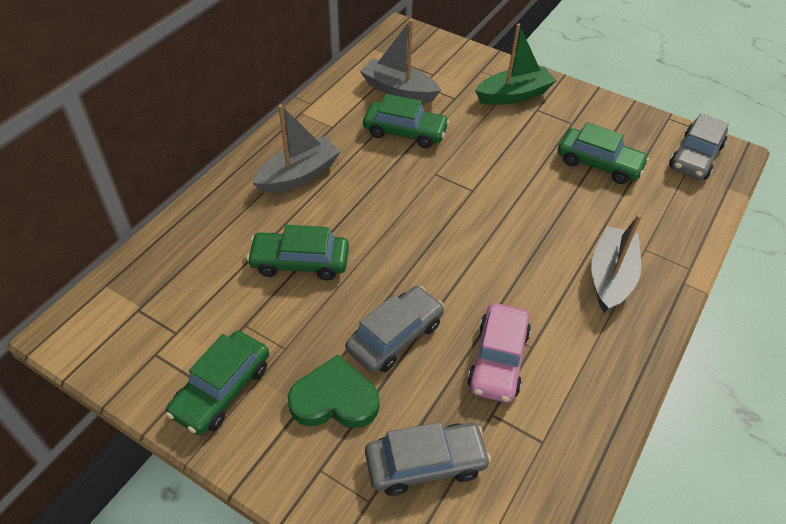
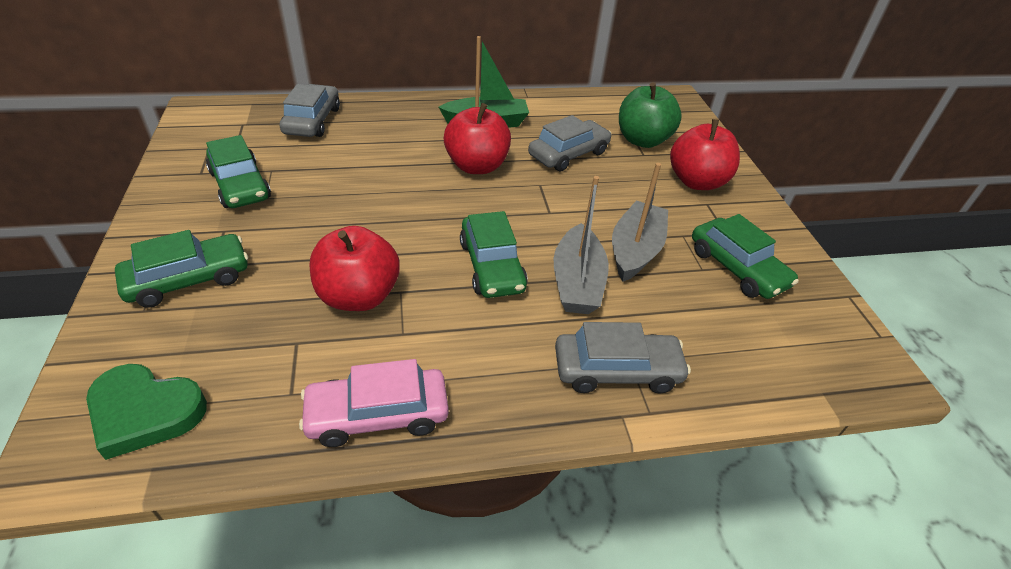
green apple: 0 -> 1
grey boat: 3 -> 2
red apple: 0 -> 3

